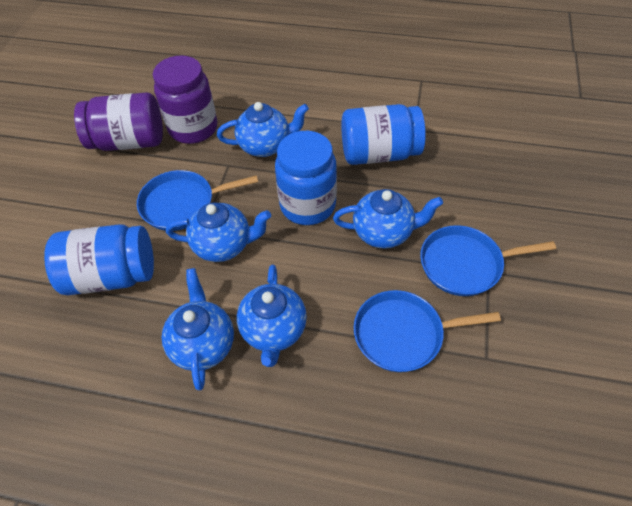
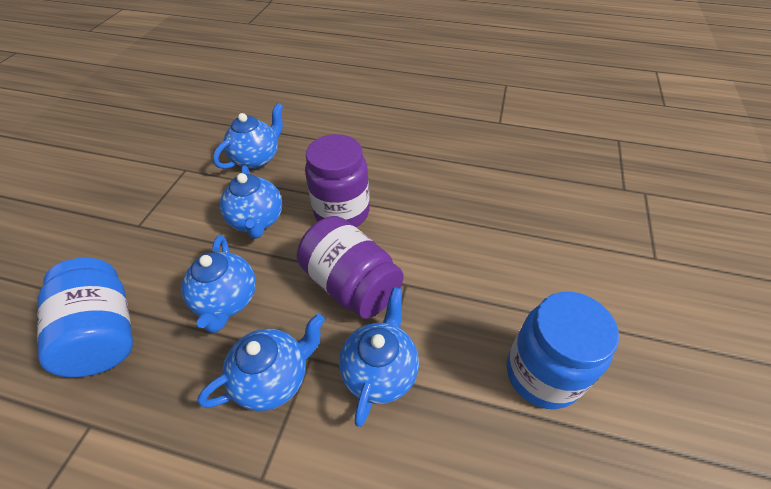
blue jar: 3 -> 2
blue pan: 3 -> 0

